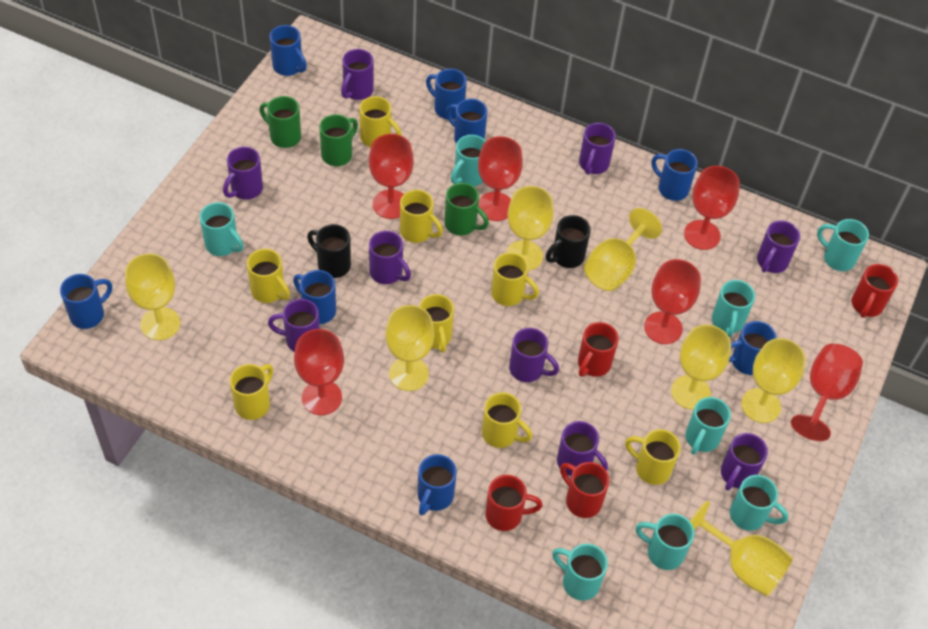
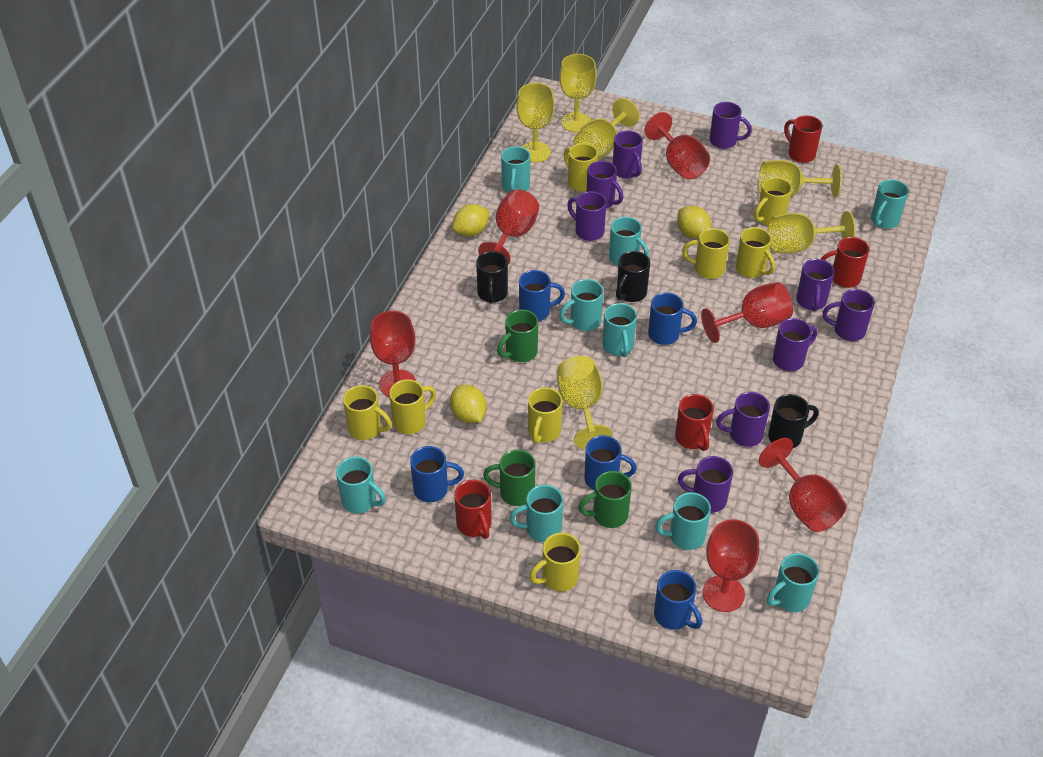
black mug: 2 -> 3
blue mug: 8 -> 5
turquoise mug: 8 -> 9
yellow goblet: 7 -> 6
yellow lemon: 0 -> 3

